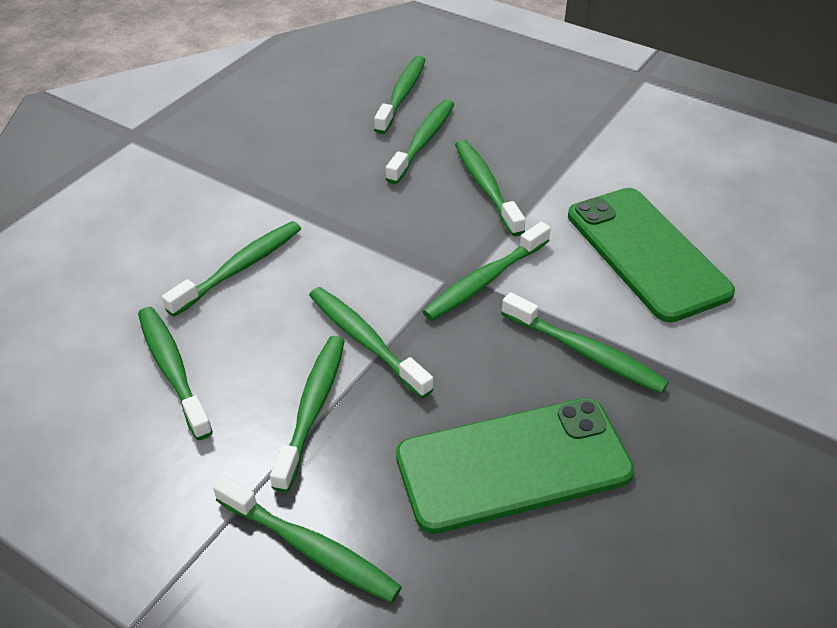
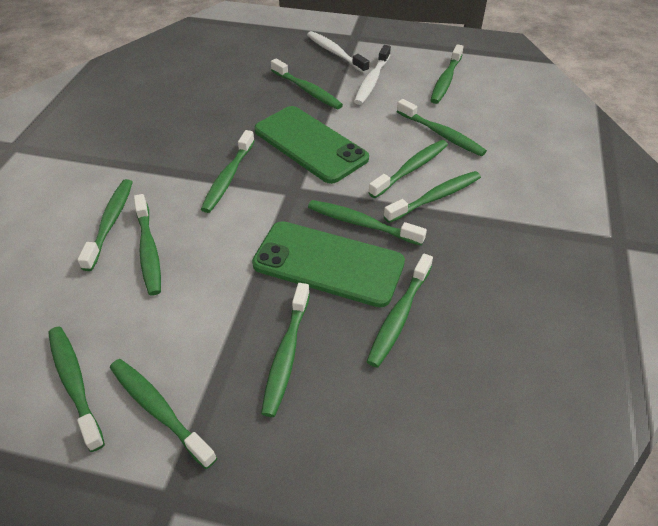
green toothbrush: 10 -> 13
white toothbrush: 0 -> 2

